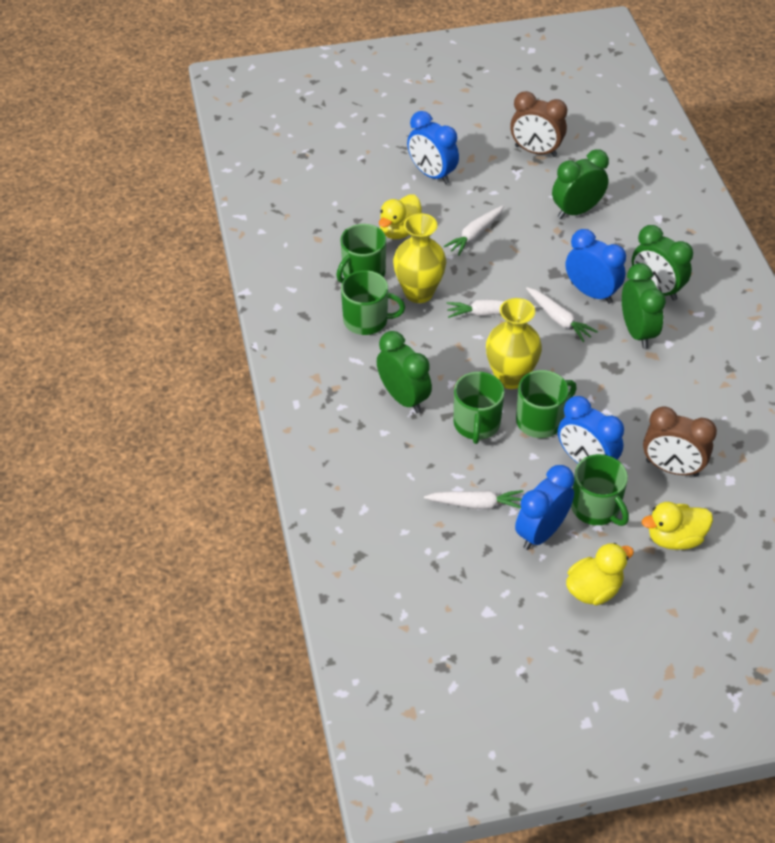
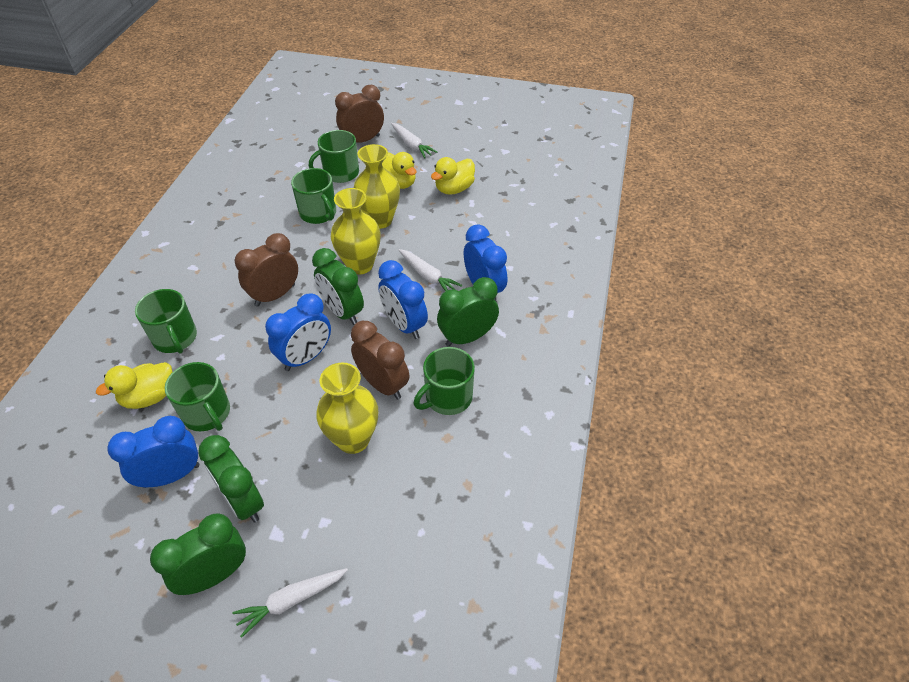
brown clock: 2 -> 3
white carrot: 4 -> 3
yellow vase: 2 -> 3

